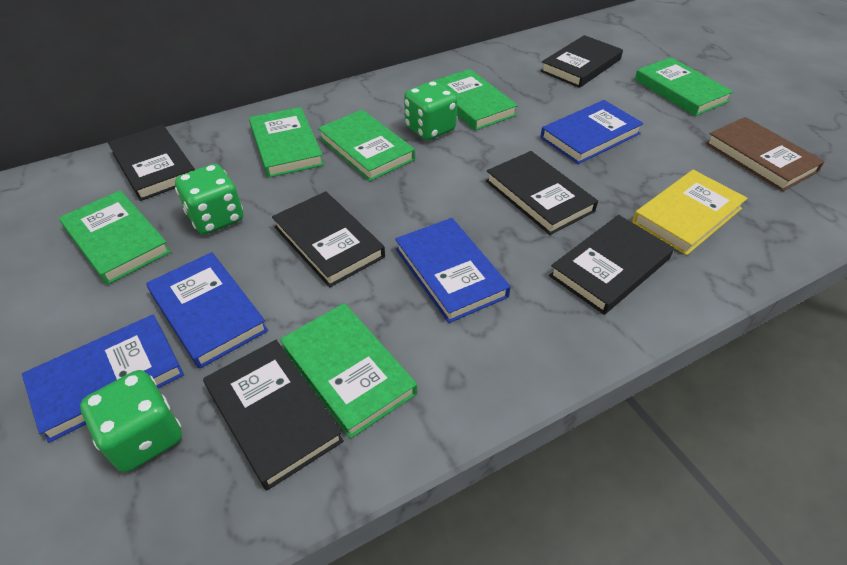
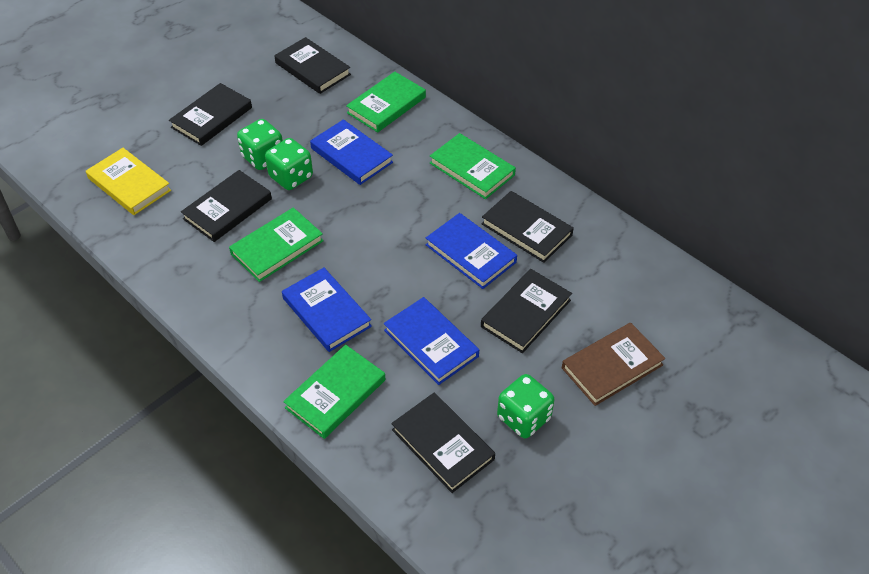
green book: 6 -> 4

